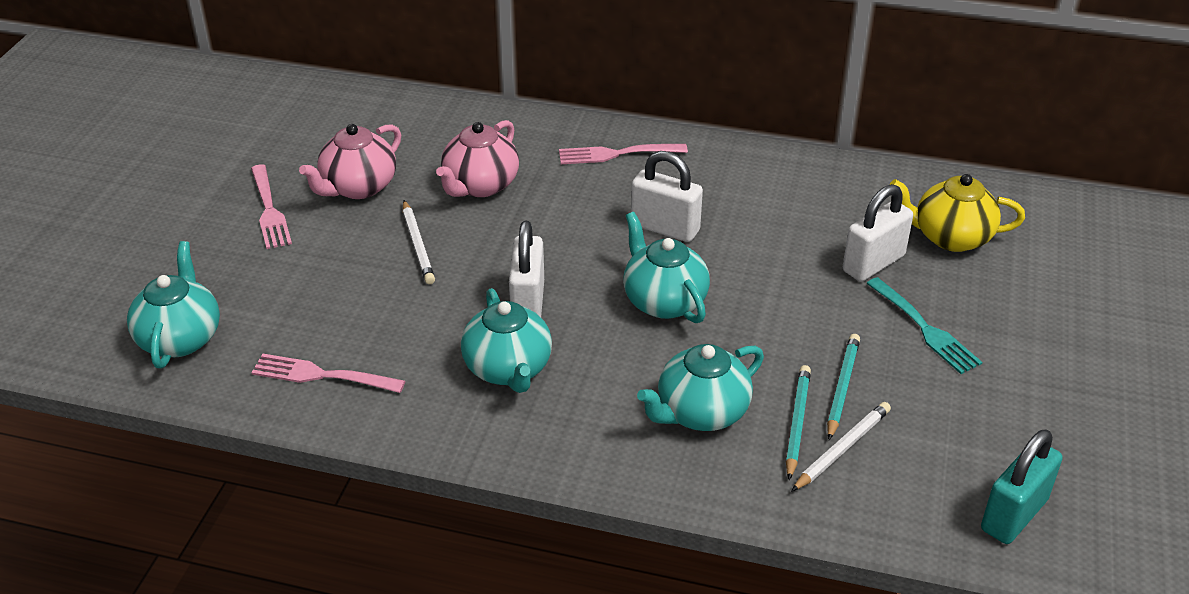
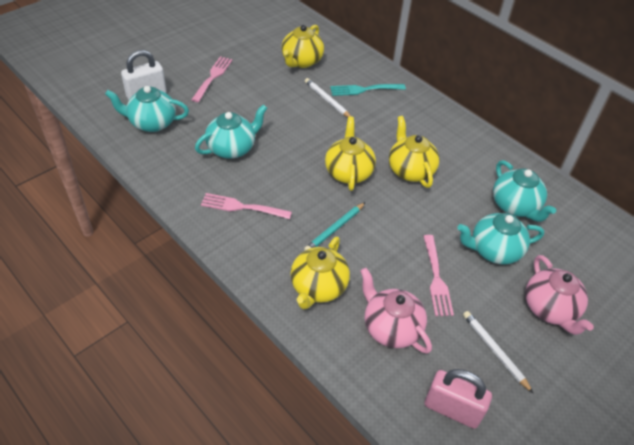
pink padlock: 0 -> 1
turquoise padlock: 1 -> 0
turquoise pencil: 2 -> 1
white padlock: 3 -> 1
yellow teapot: 1 -> 4

